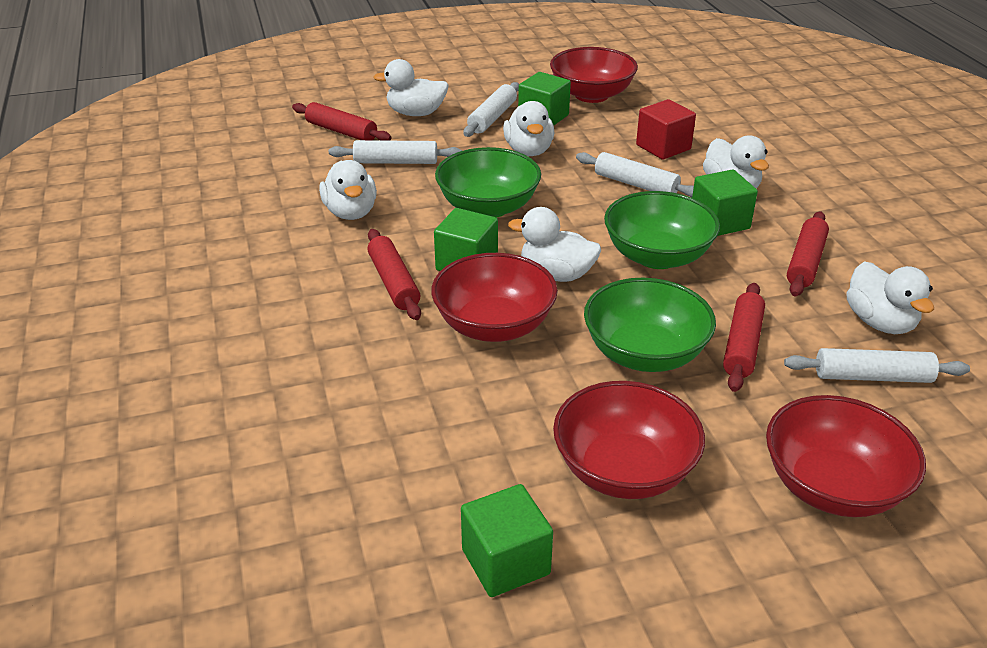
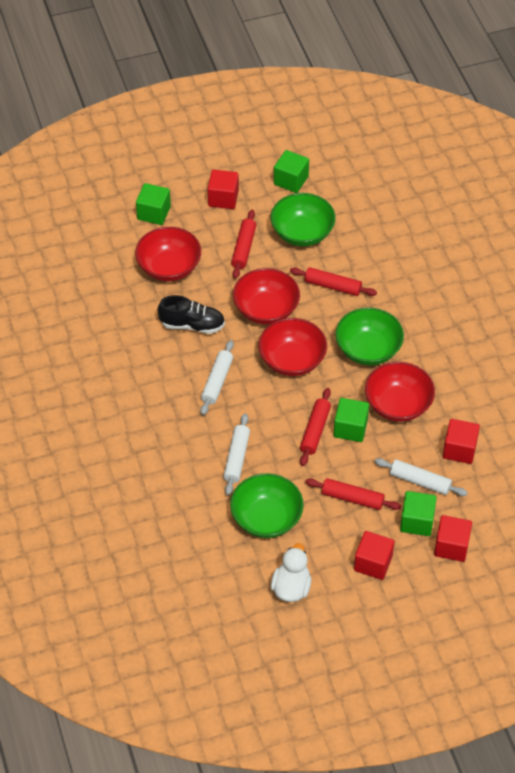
black shoe: 0 -> 1
red cube: 1 -> 4
white duck: 6 -> 1
white rolling pin: 4 -> 3

